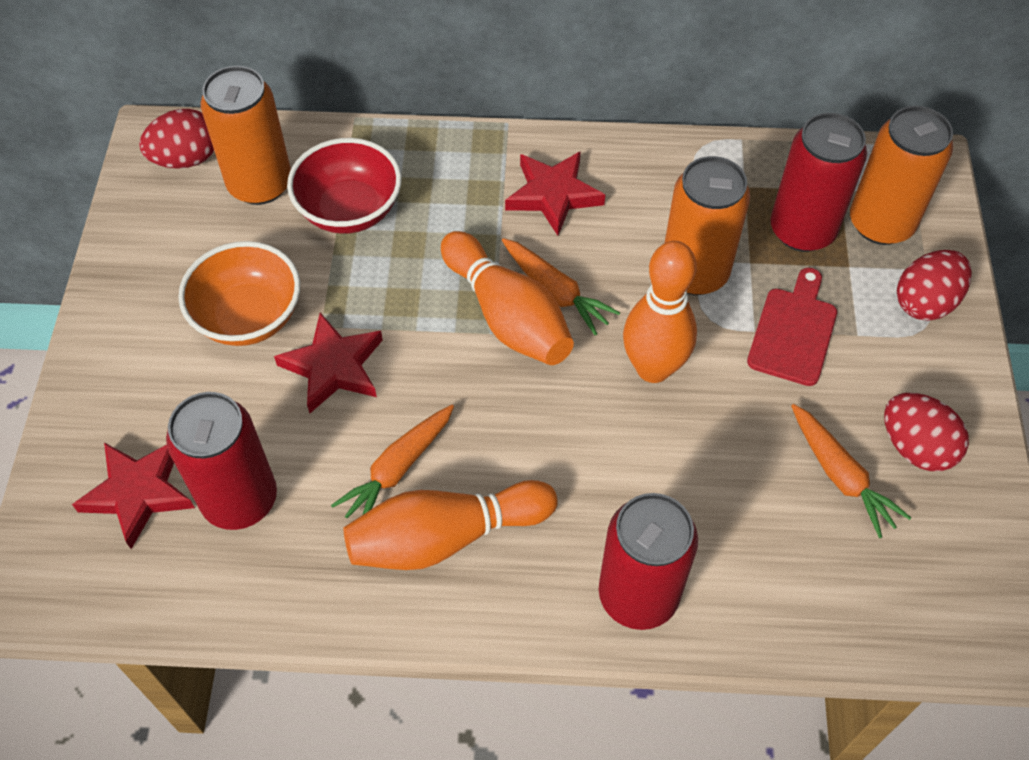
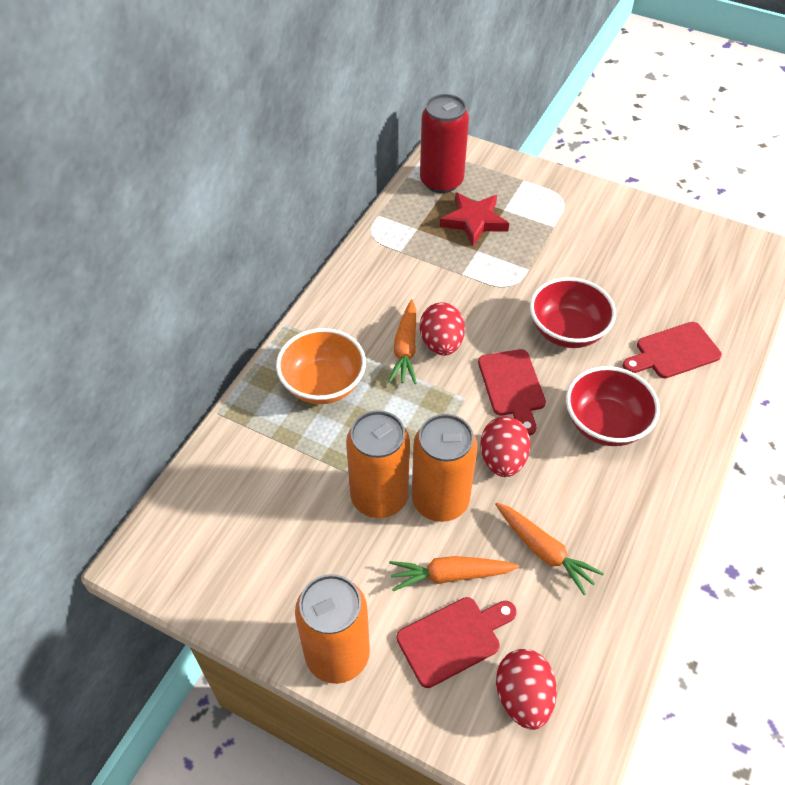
orange bowling pin: 3 -> 0
red bowl: 1 -> 2
red can: 3 -> 1
red cutting board: 1 -> 3
red star: 3 -> 1

